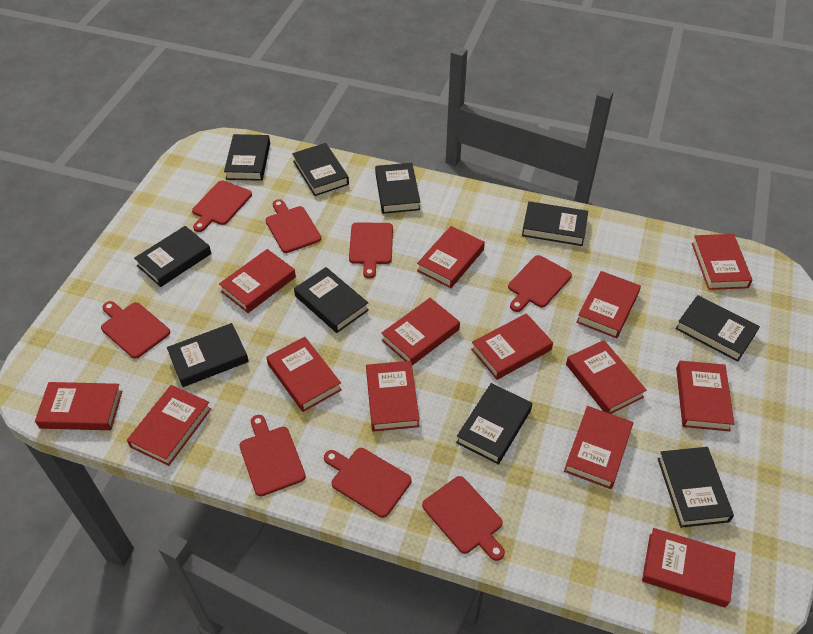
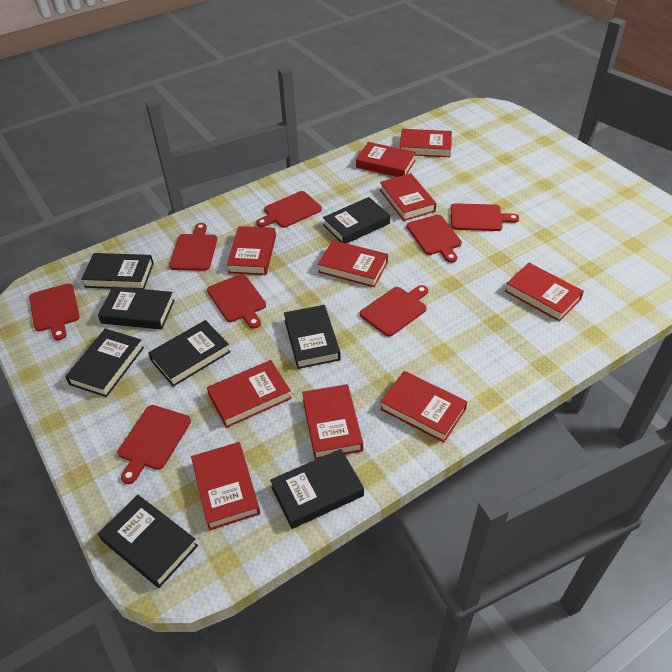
black book: 10 -> 8
red book: 14 -> 10

